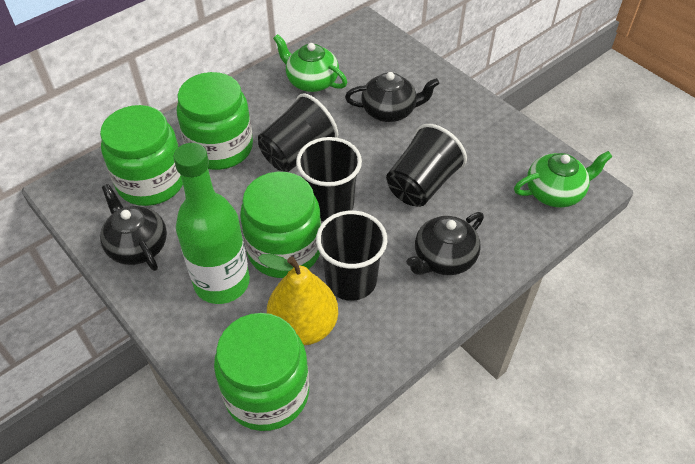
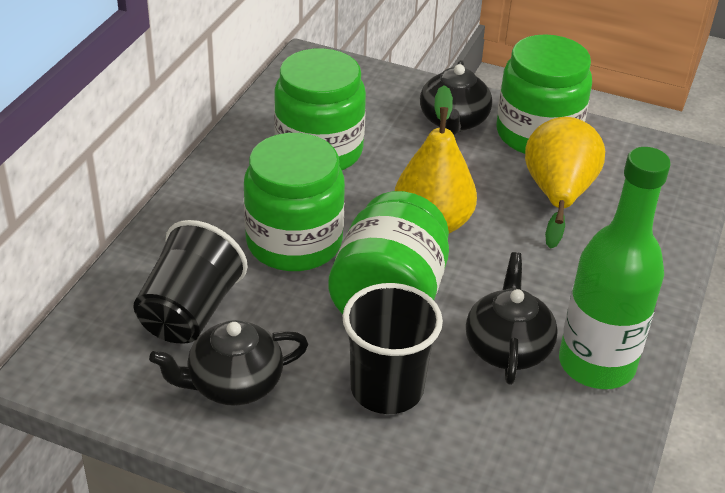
black cup: 4 -> 2
green teapot: 2 -> 0
yellow pear: 1 -> 2

